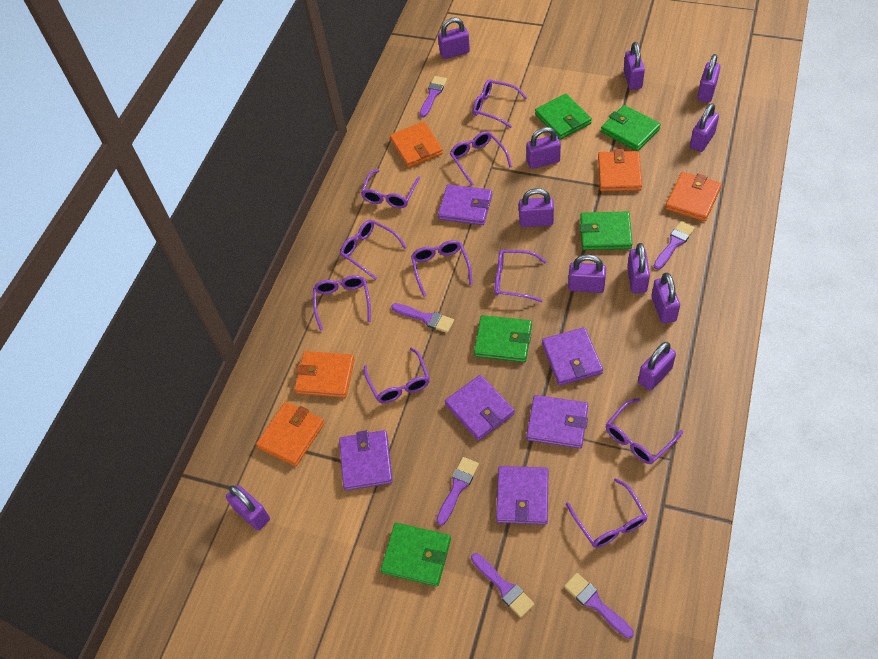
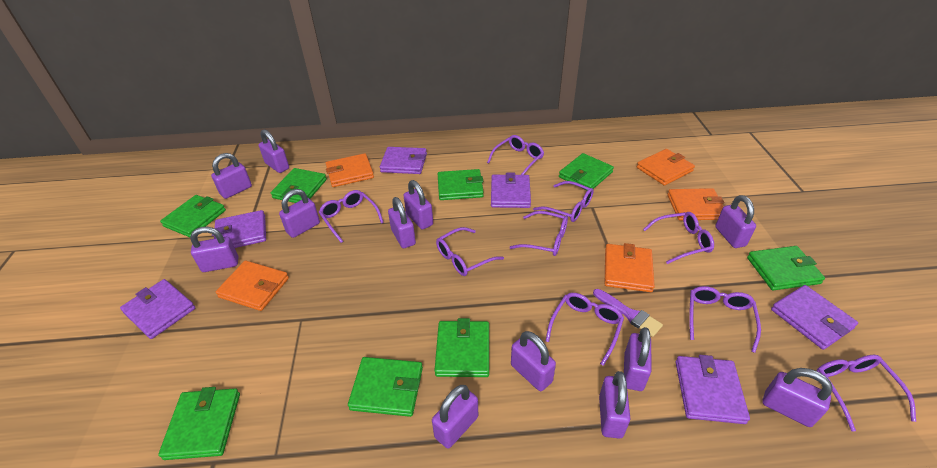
green wallet: 5 -> 8
purple brush: 6 -> 1
purple glasses: 10 -> 9
purple padlock: 11 -> 12

